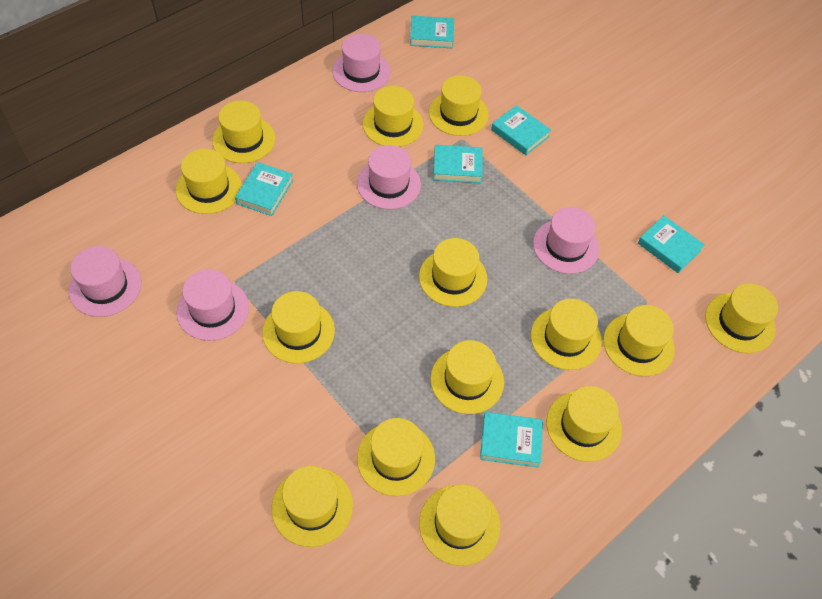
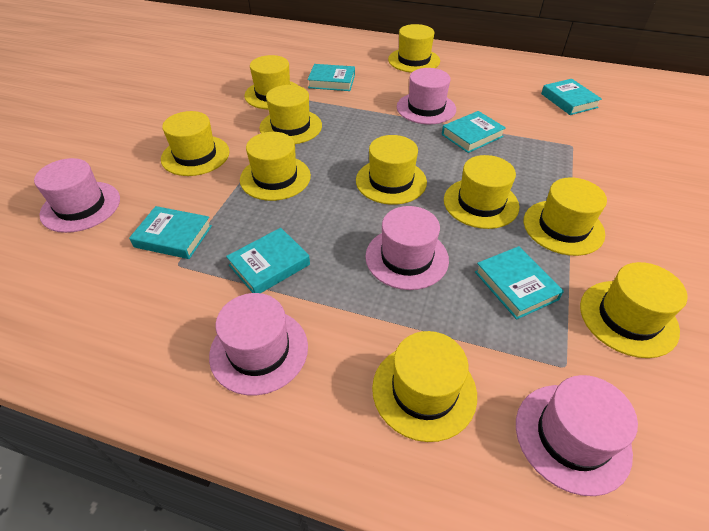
yellow hat: 14 -> 10

